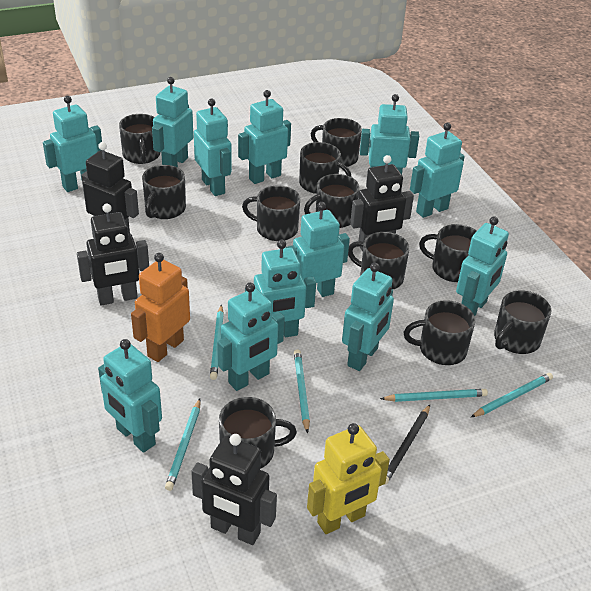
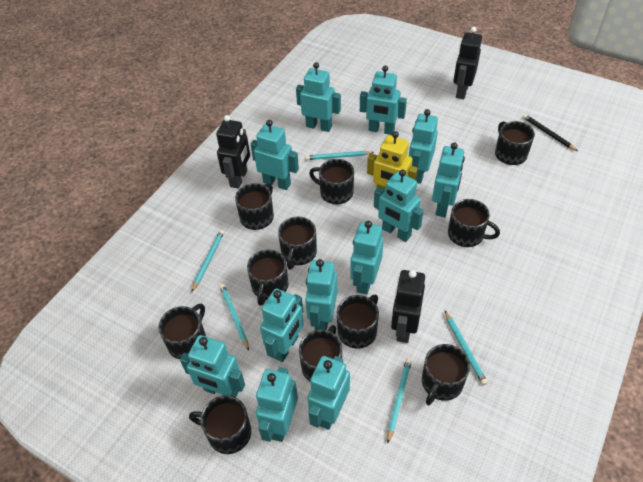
black robot: 4 -> 3
orange robot: 1 -> 0

